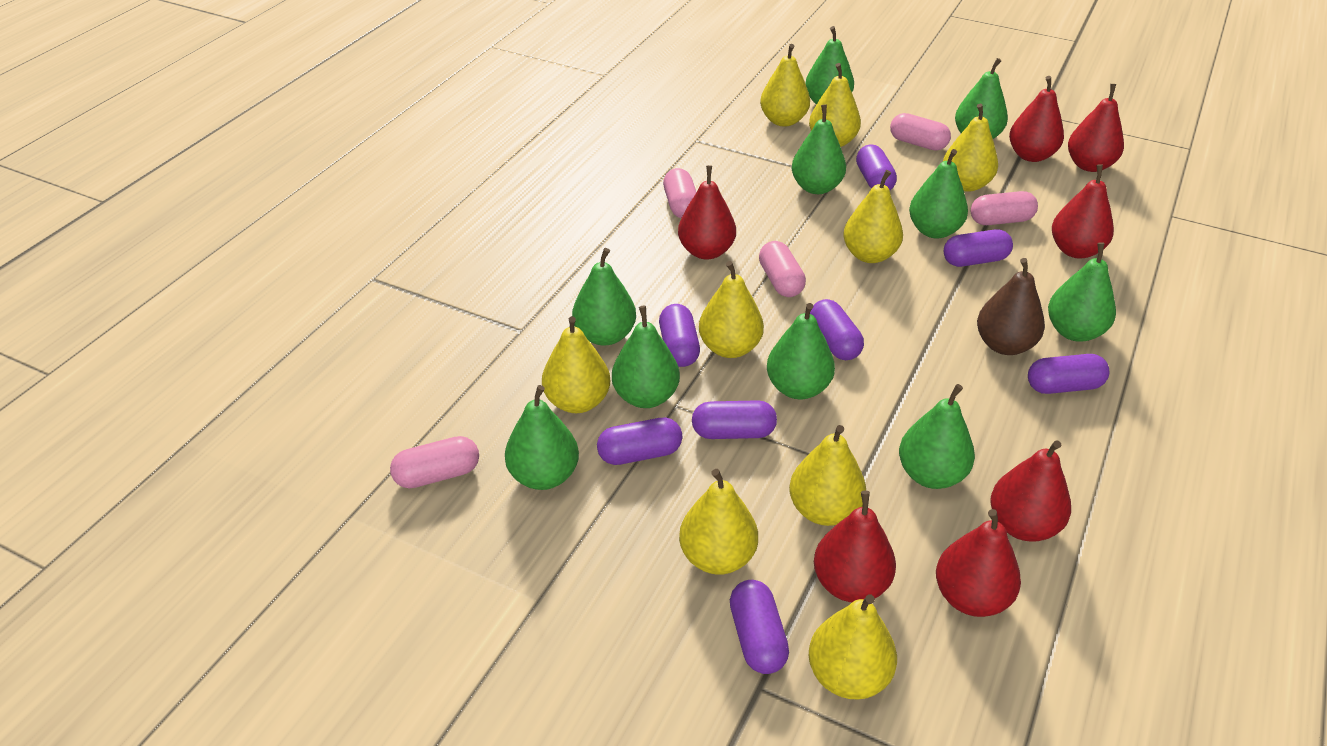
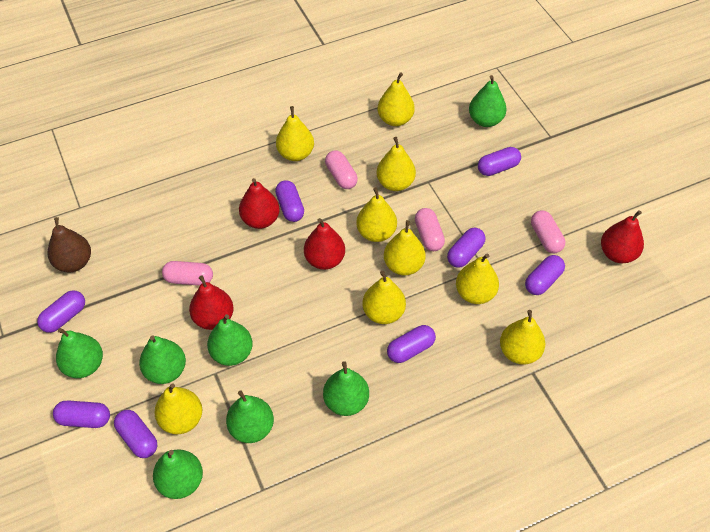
green pear: 10 -> 7
pink capsule: 5 -> 4
red pear: 7 -> 4

